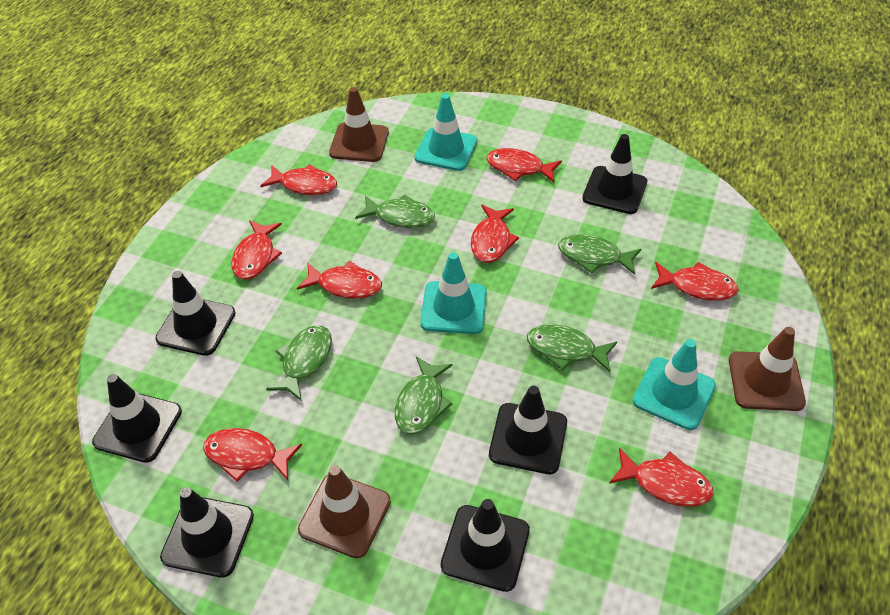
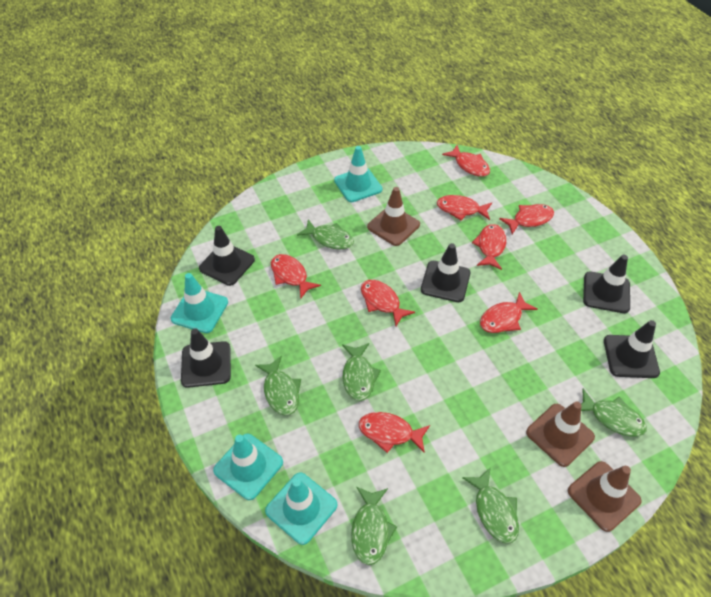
black traffic cone: 6 -> 5
green fish: 5 -> 6
turquoise traffic cone: 3 -> 4

